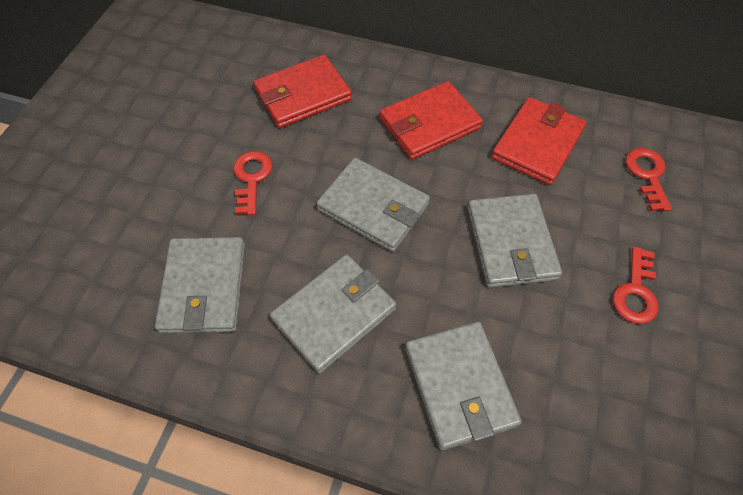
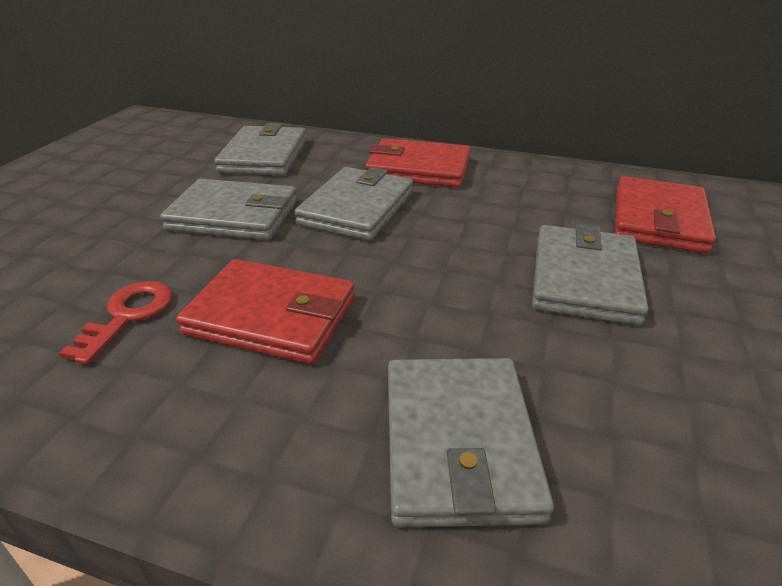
red key: 3 -> 1

